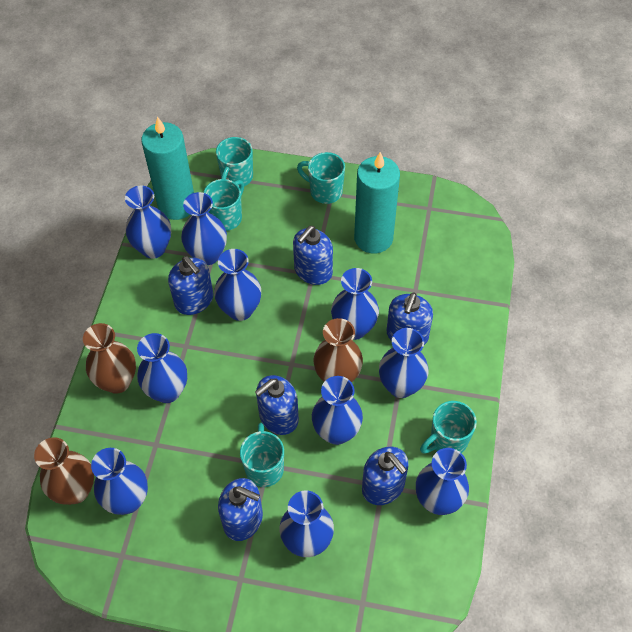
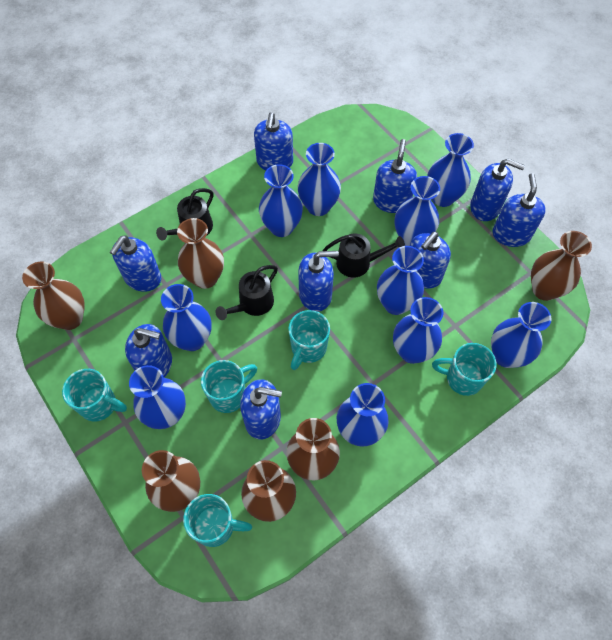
black watering can: 0 -> 3
blue soap dispenser: 6 -> 9
brown vase: 3 -> 6
turquoise candle: 2 -> 0

